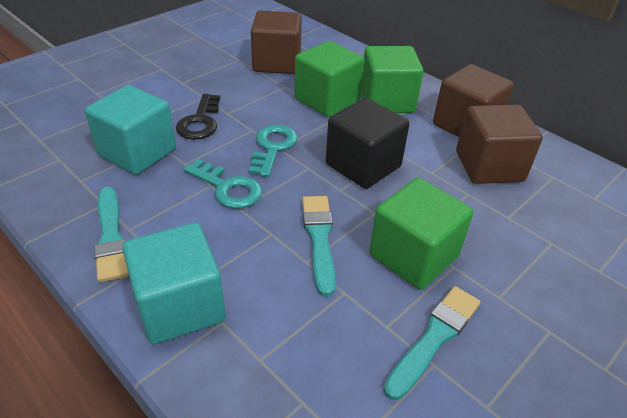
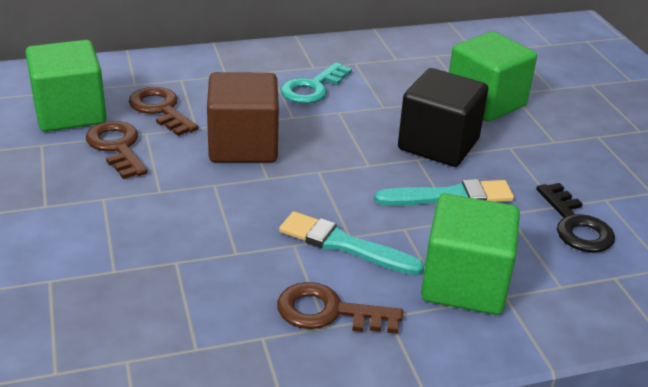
brown cube: 3 -> 1
brown key: 0 -> 3
turquoise brush: 3 -> 2
turquoise cube: 2 -> 0
turquoise key: 2 -> 1

